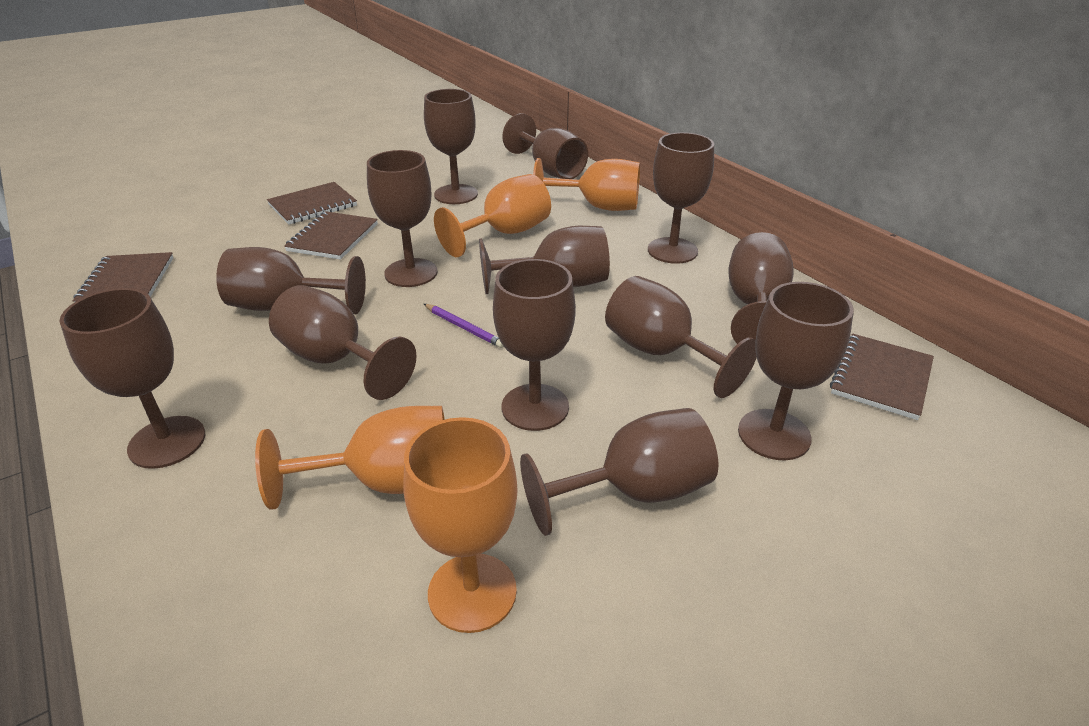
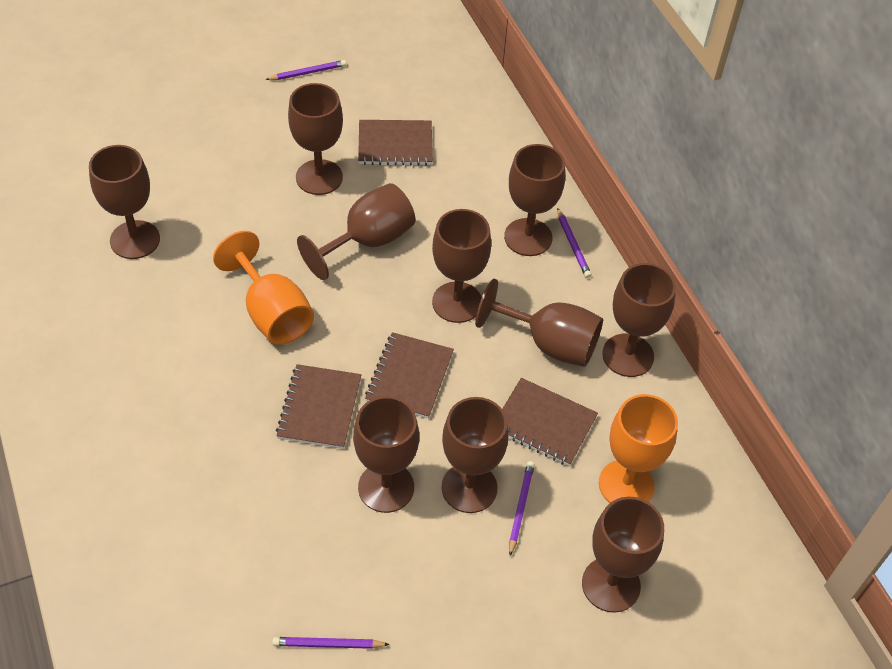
brown goblet: 13 -> 10
orange goblet: 4 -> 2
purple pencil: 1 -> 4

